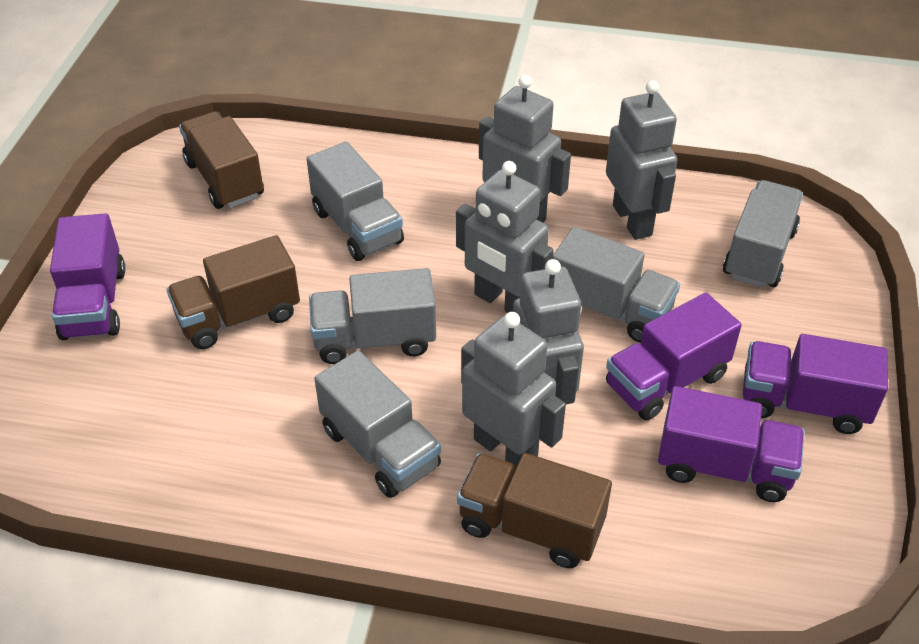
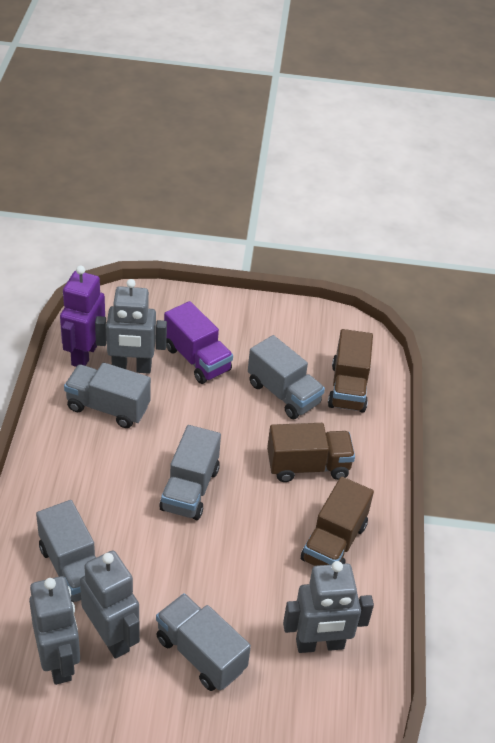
grey robot: 5 -> 4
purple robot: 0 -> 1
purple truck: 4 -> 1

